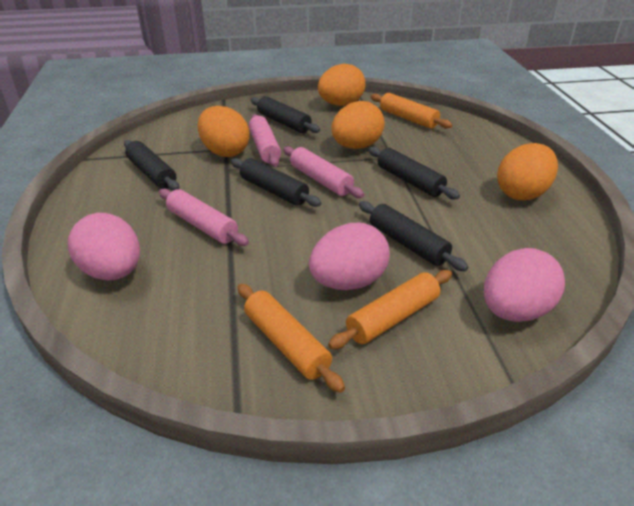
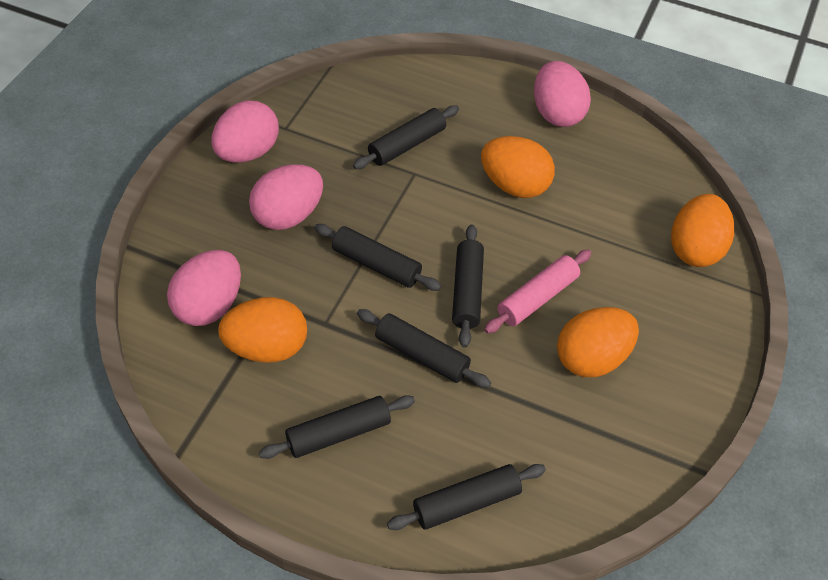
black rolling pin: 5 -> 6
orange rolling pin: 3 -> 0
pink egg: 3 -> 4
pink rolling pin: 3 -> 1

